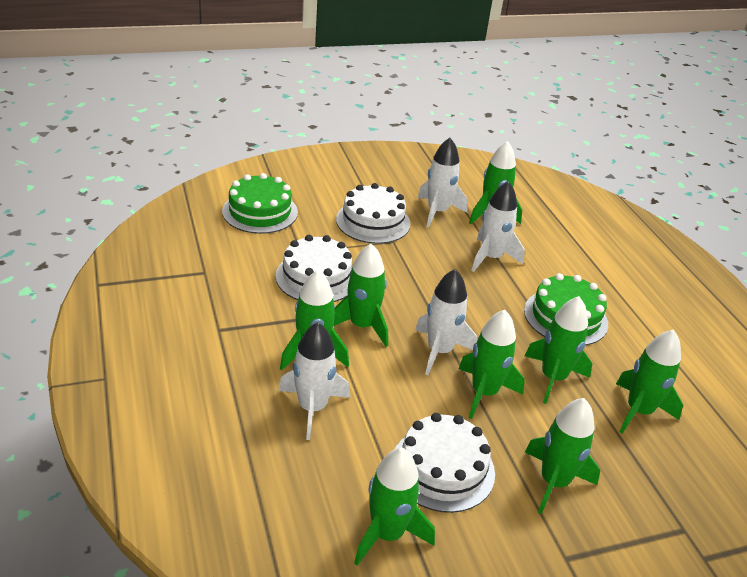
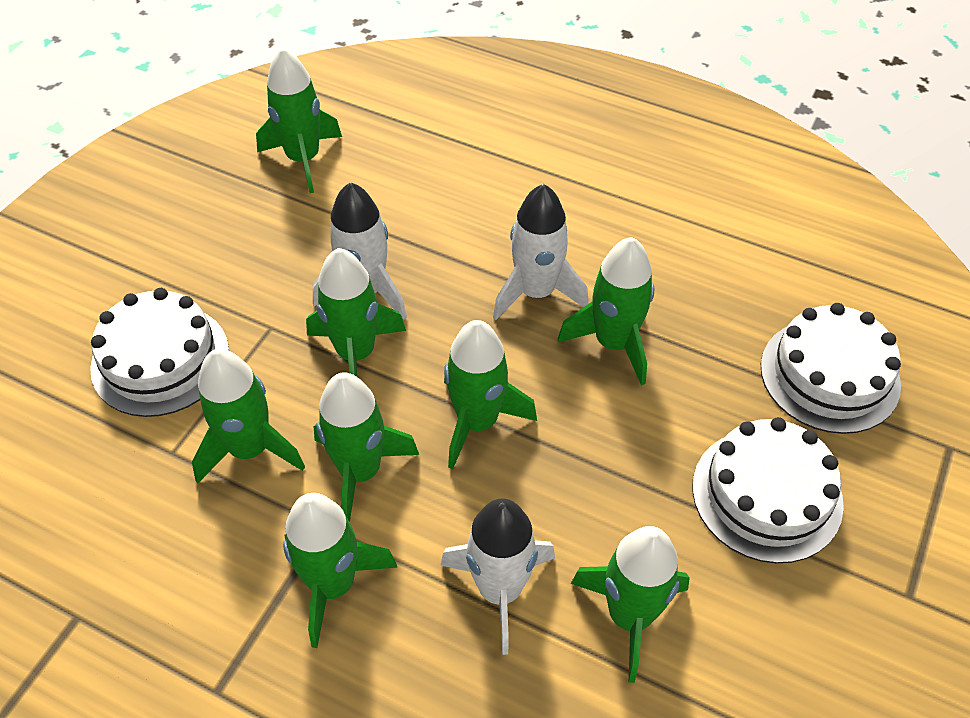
green cake: 2 -> 0
white rocket: 4 -> 3

